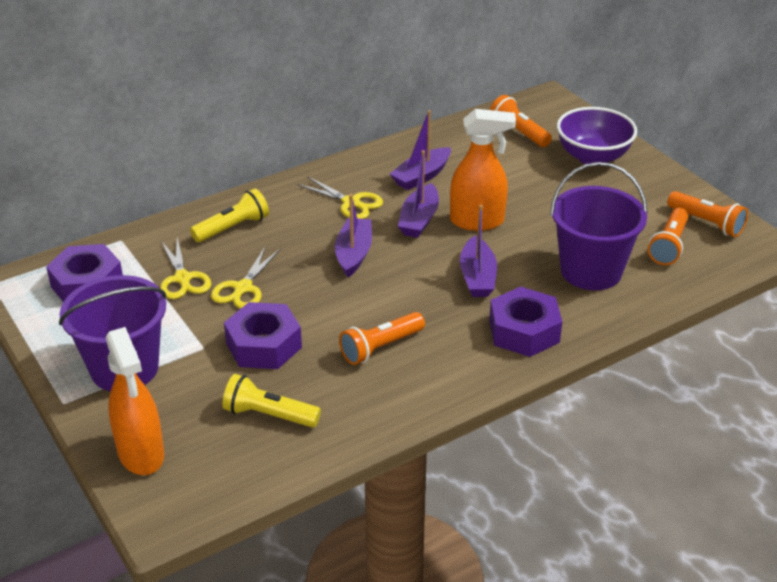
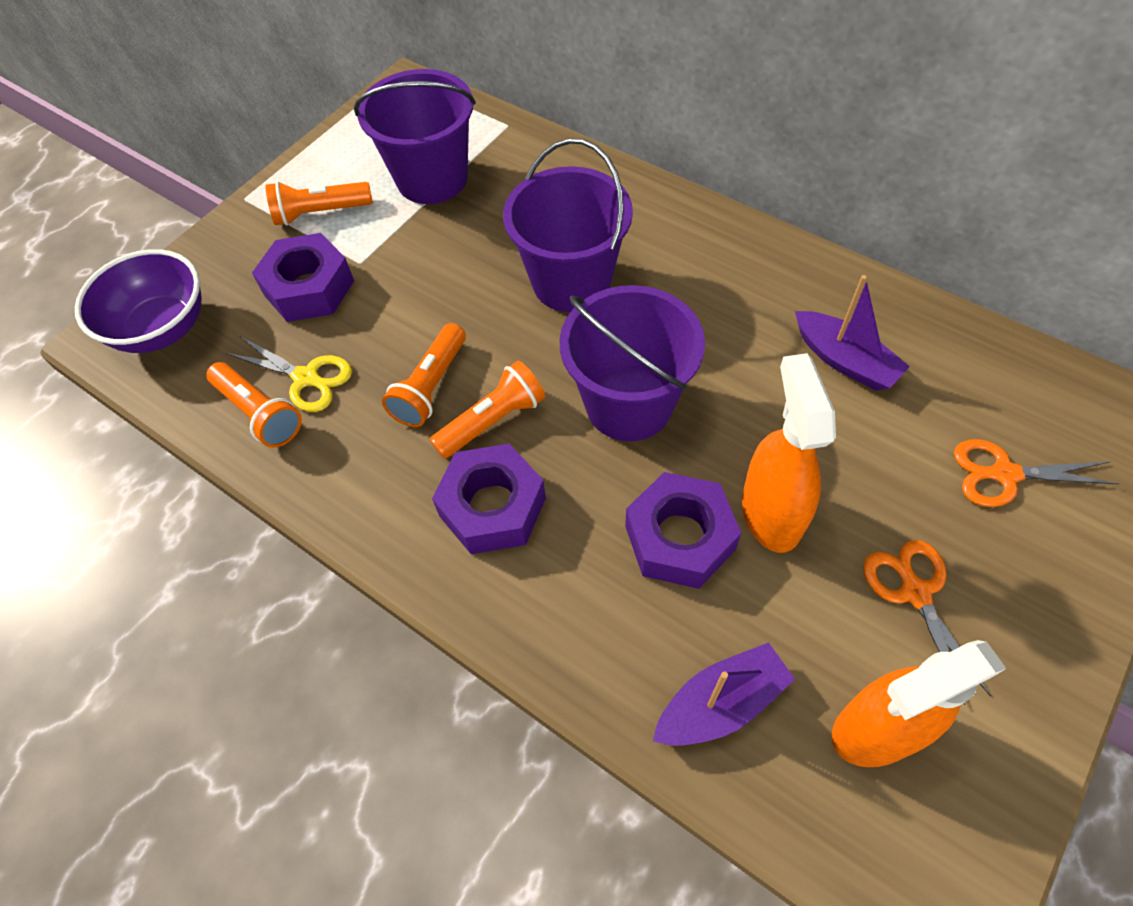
orange scissors: 0 -> 2
purple boat: 4 -> 2
purple bucket: 2 -> 3
yellow flashlight: 2 -> 0
yellow scissors: 3 -> 1

